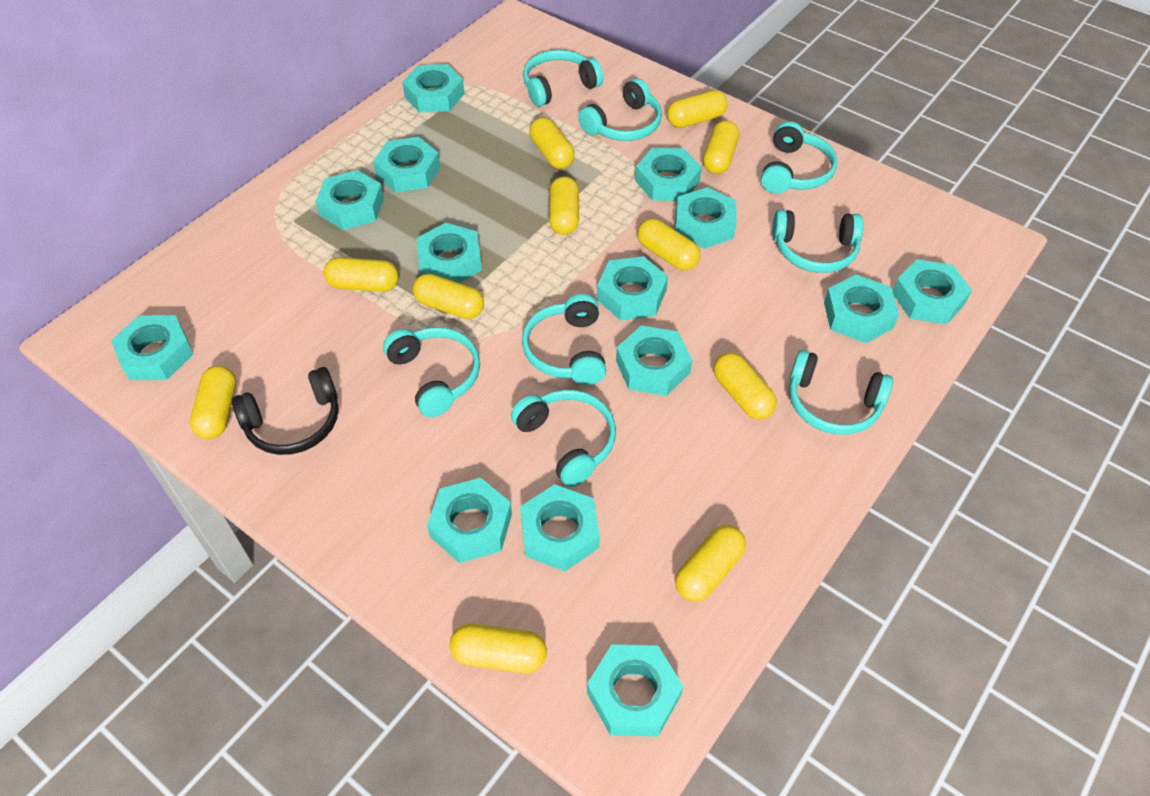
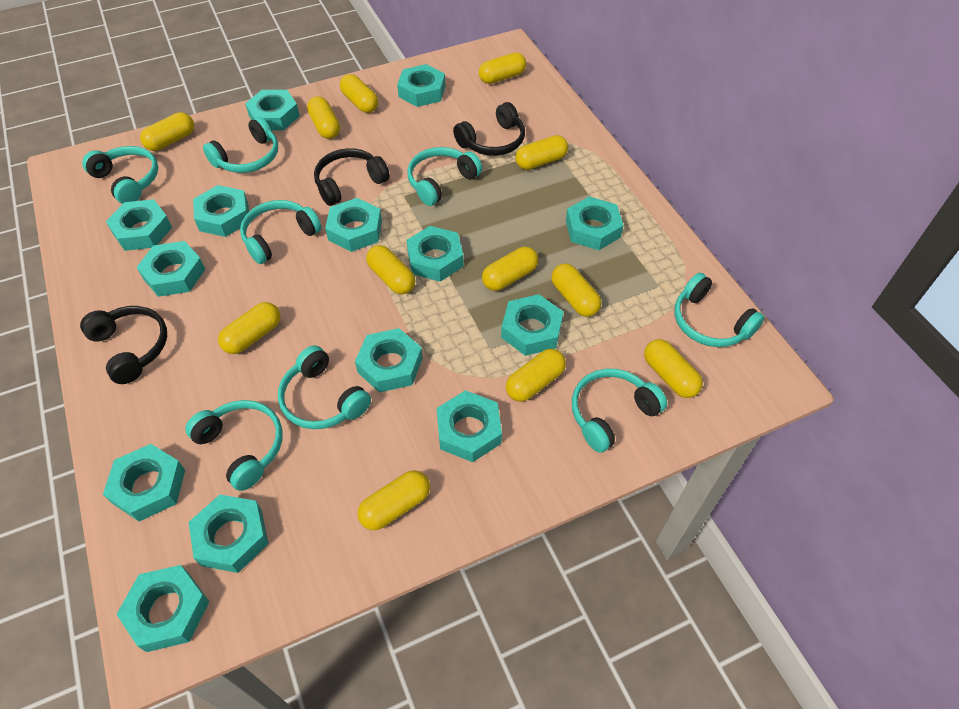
black headphones: 1 -> 3
yellow capsule: 11 -> 12

